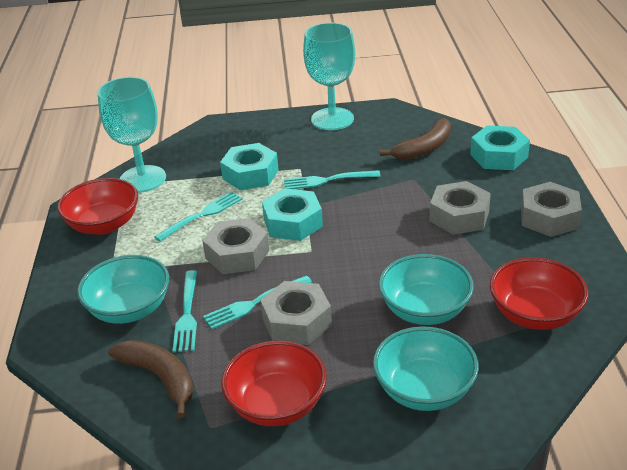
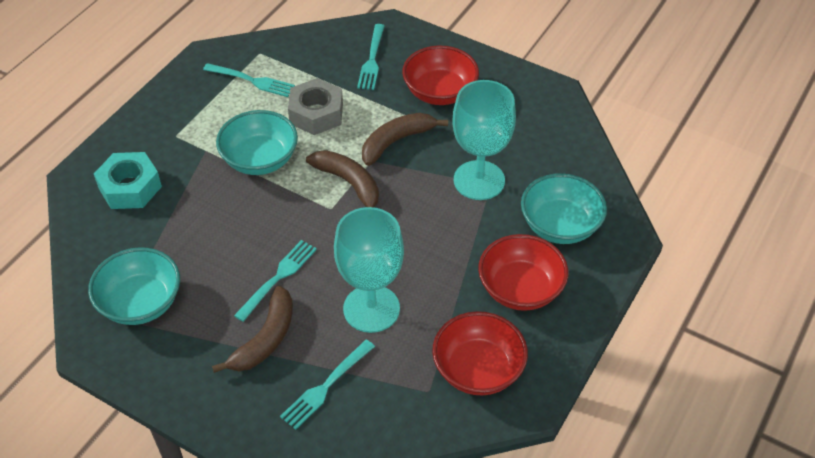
brown banana: 2 -> 3
grey nut: 4 -> 1
turquoise nut: 3 -> 1

